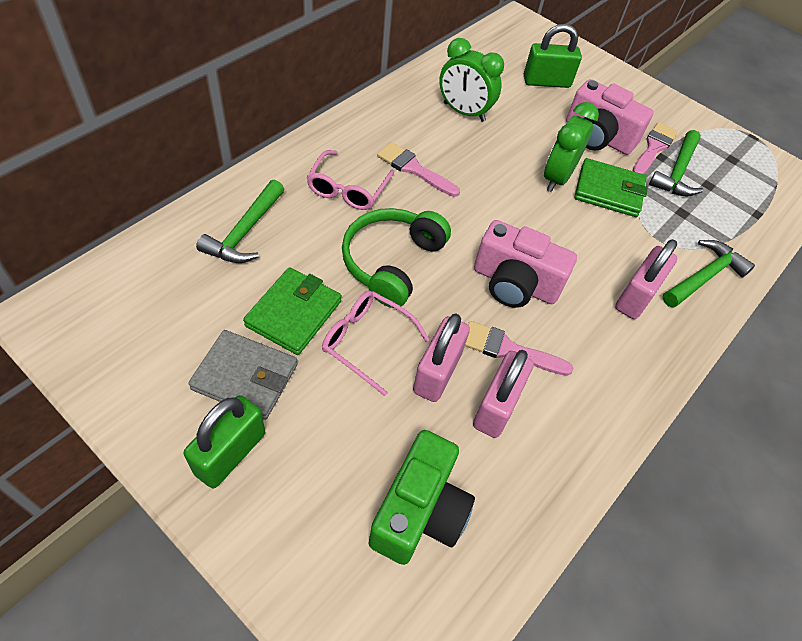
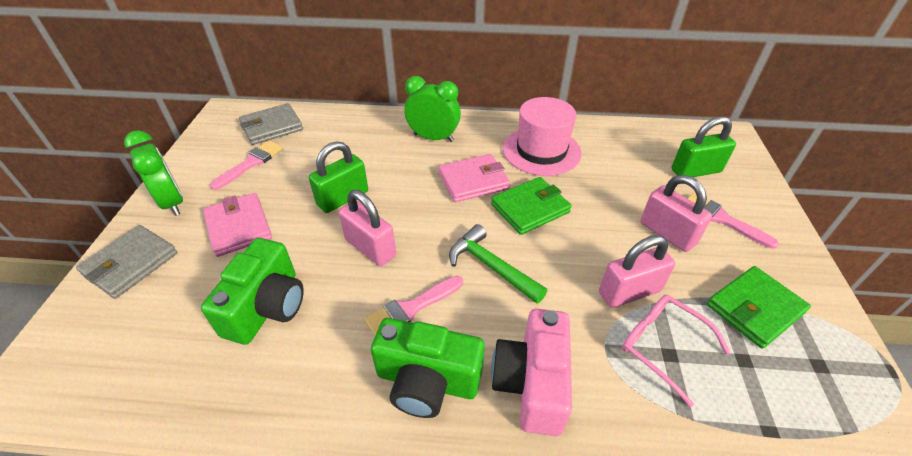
green camera: 1 -> 2
green hammer: 3 -> 1
green headphones: 1 -> 0
grey wallet: 1 -> 2
pink camera: 2 -> 1
pink glasses: 2 -> 1
pink hat: 0 -> 1
pink wallet: 0 -> 2

